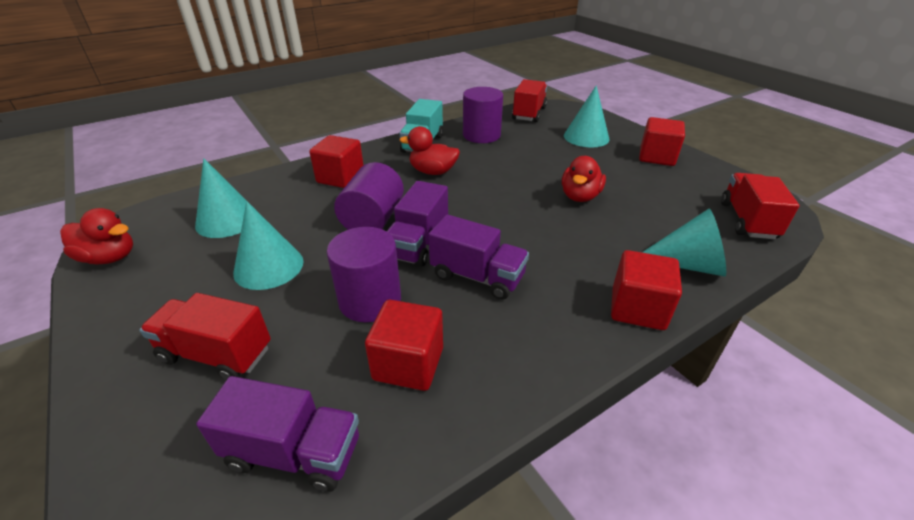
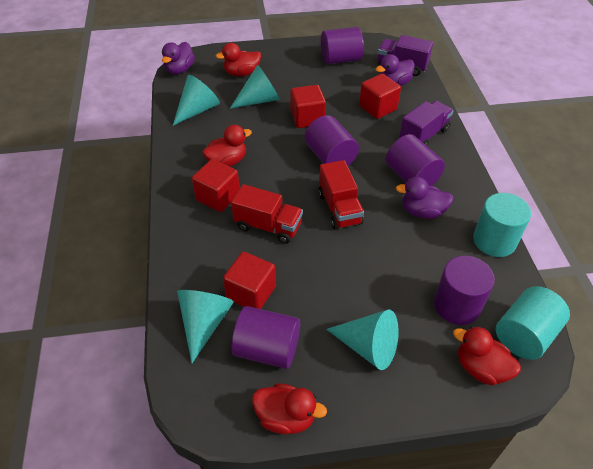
purple cylinder: 3 -> 5
purple duck: 0 -> 3
purple truck: 3 -> 2
red duck: 3 -> 4
red truck: 3 -> 2
turquoise cylinder: 0 -> 2
turquoise truck: 1 -> 0

